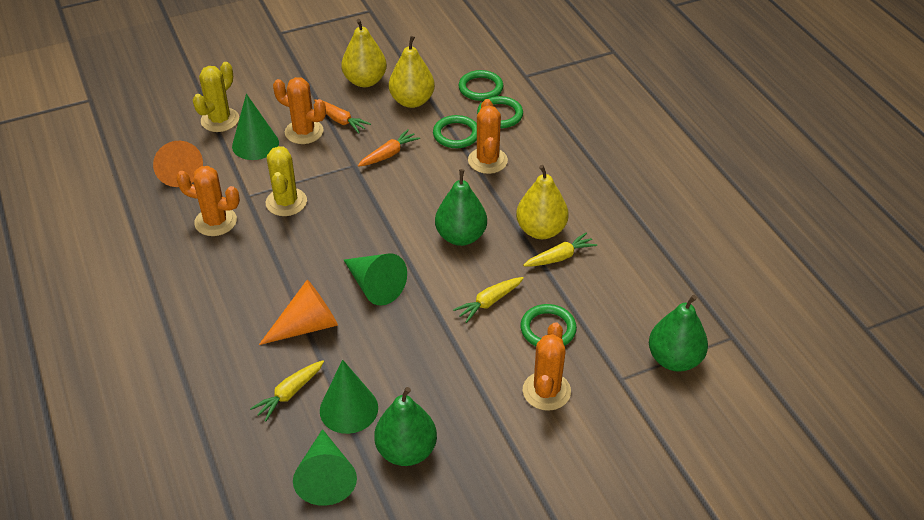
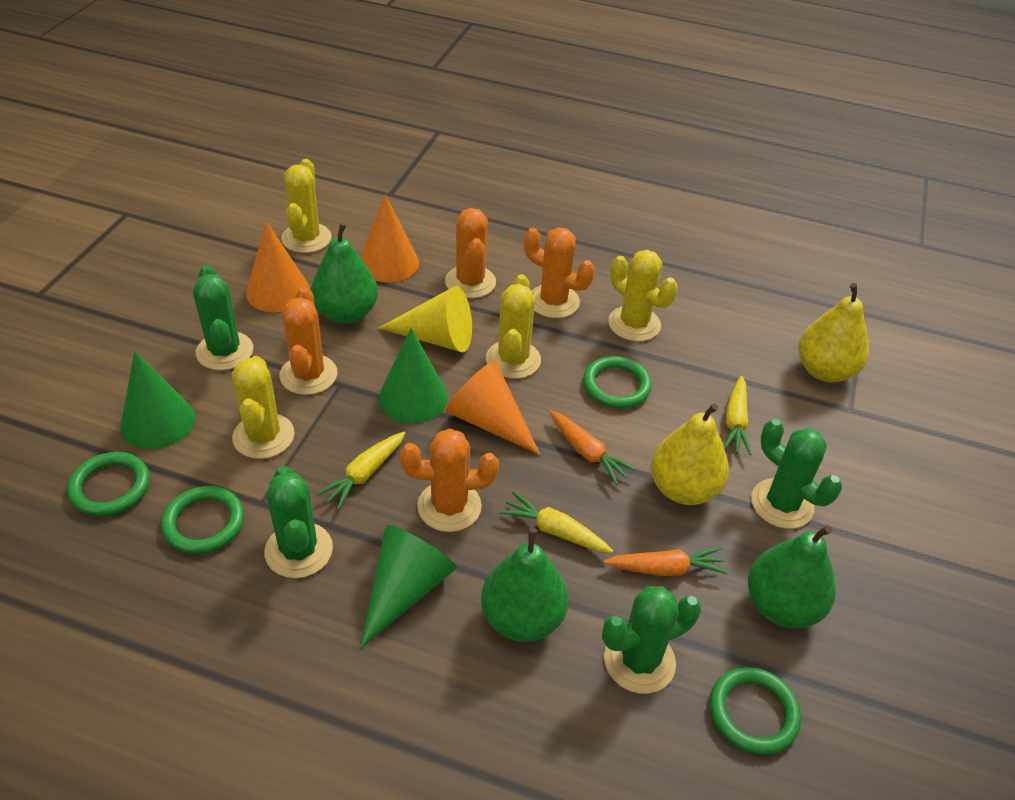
green cactus: 0 -> 4
green cone: 4 -> 3
orange cone: 2 -> 3
yellow cactus: 2 -> 4
yellow cone: 0 -> 1
yellow pear: 3 -> 2

